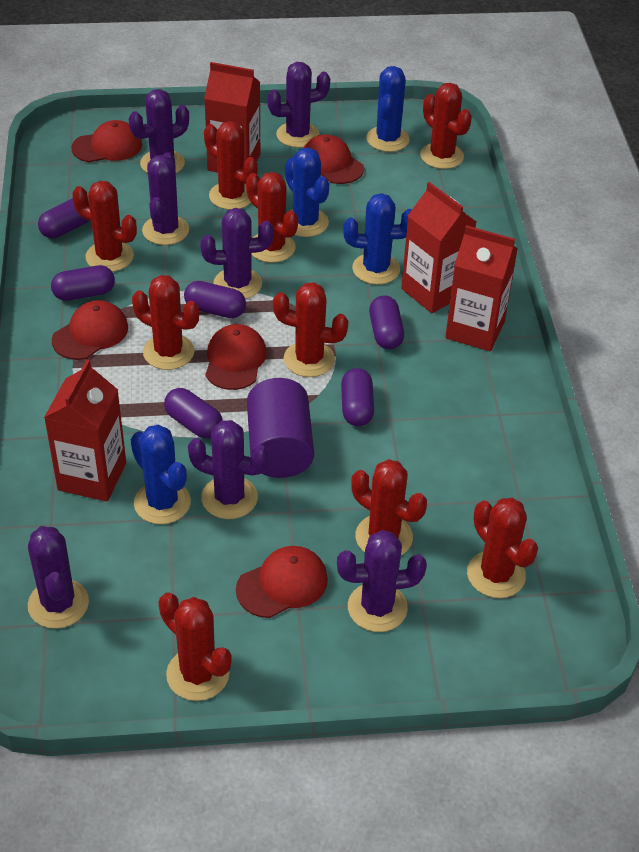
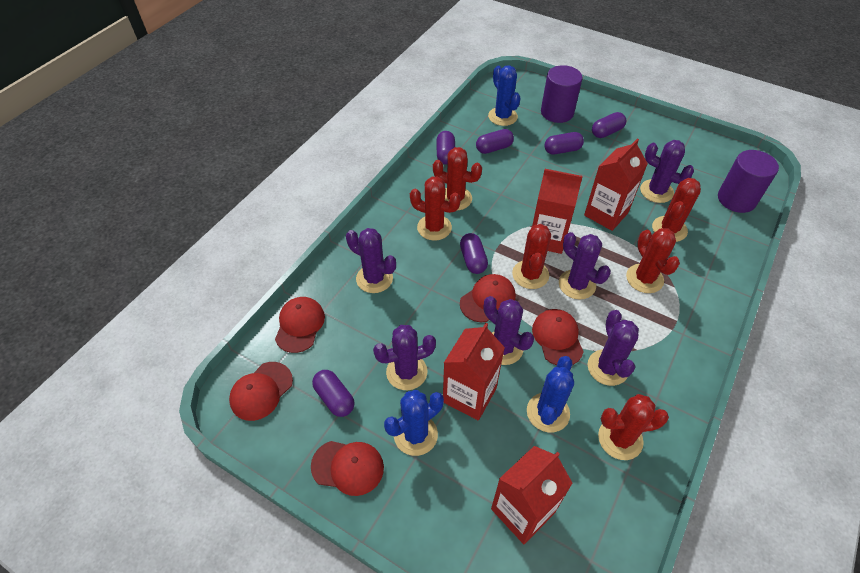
blue cactus: 4 -> 3
purple cactus: 7 -> 6
purple cylinder: 1 -> 2
red cactus: 9 -> 6

